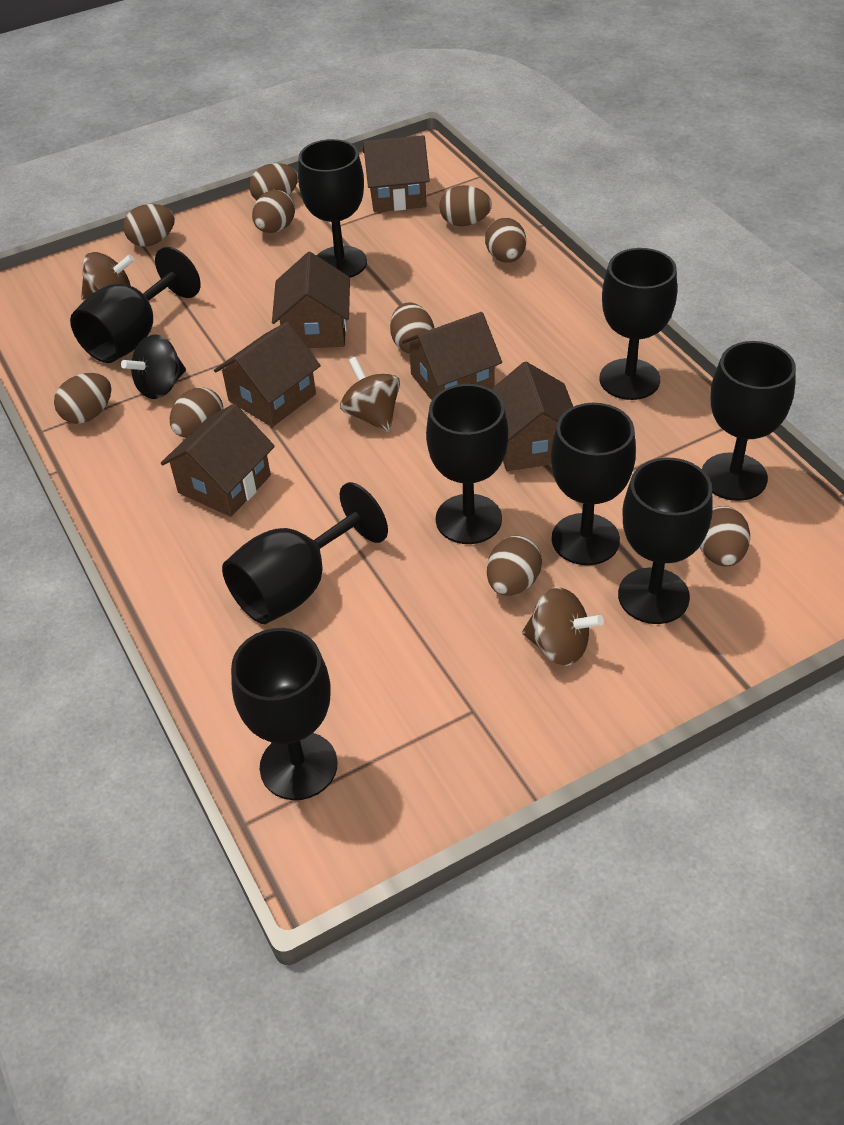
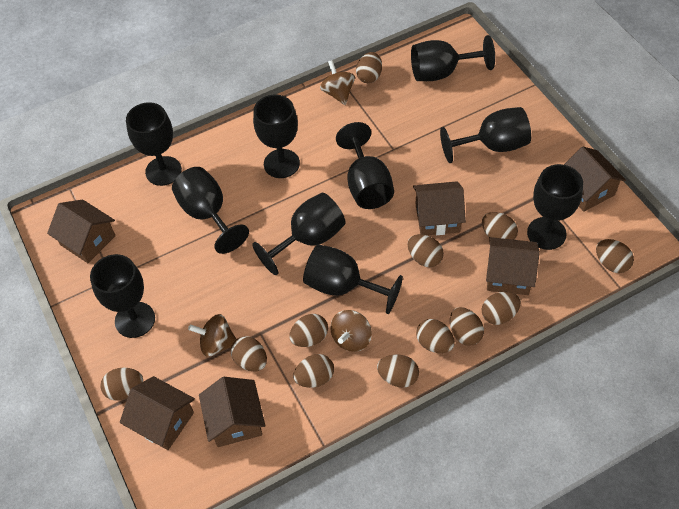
black goblet: 9 -> 10
black spinning top: 1 -> 0
brown egg: 10 -> 12

